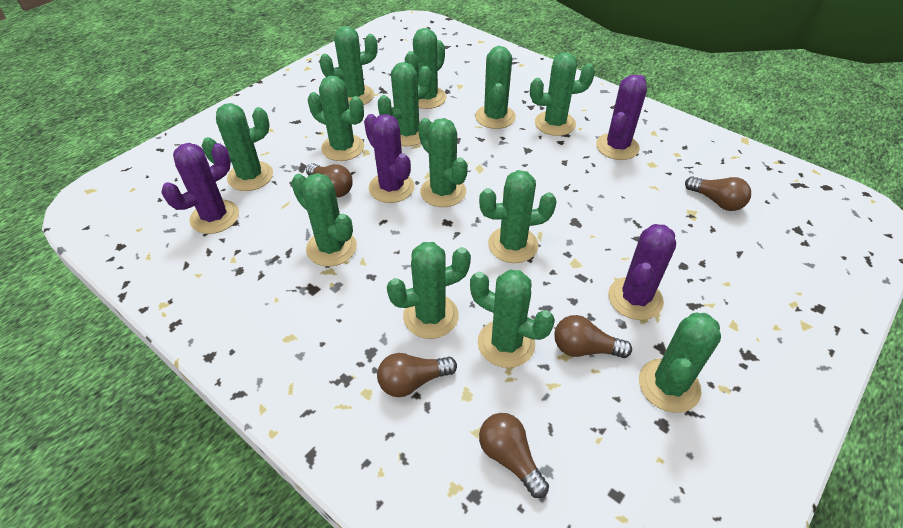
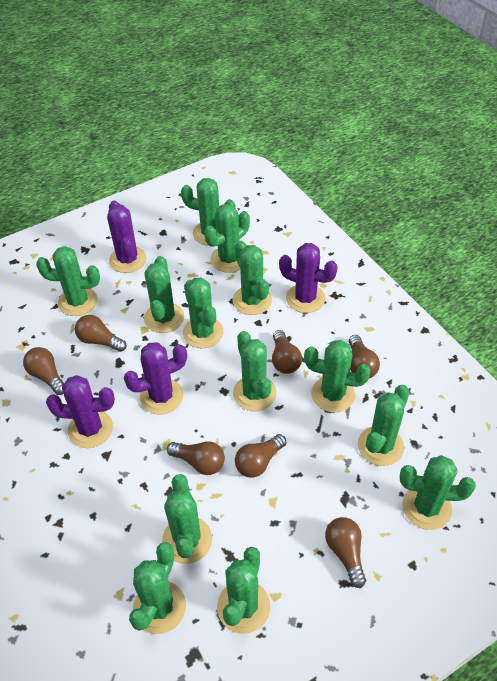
brown light bulb: 5 -> 7

